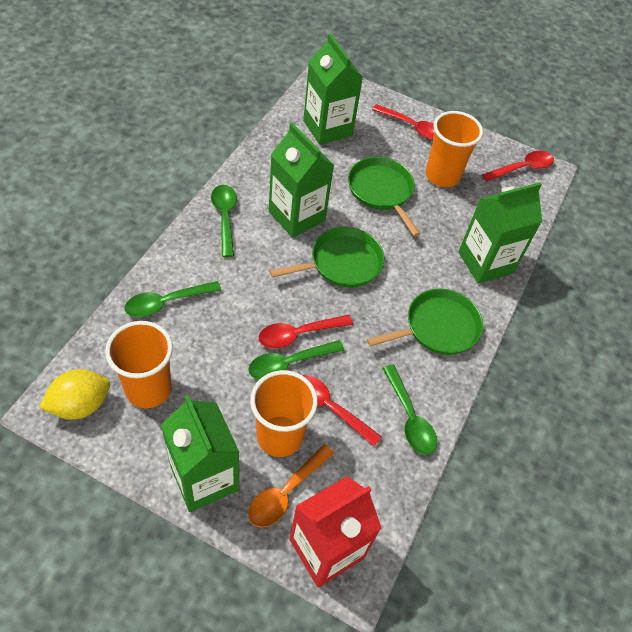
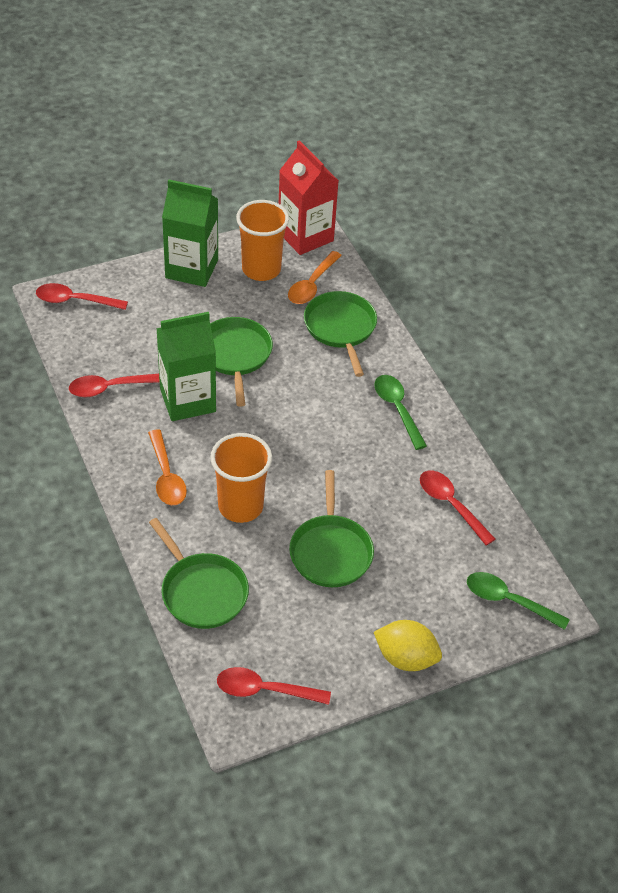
green carton: 4 -> 2
green pan: 3 -> 4
green spoon: 4 -> 2
orange cup: 3 -> 2
orange spoon: 1 -> 2

